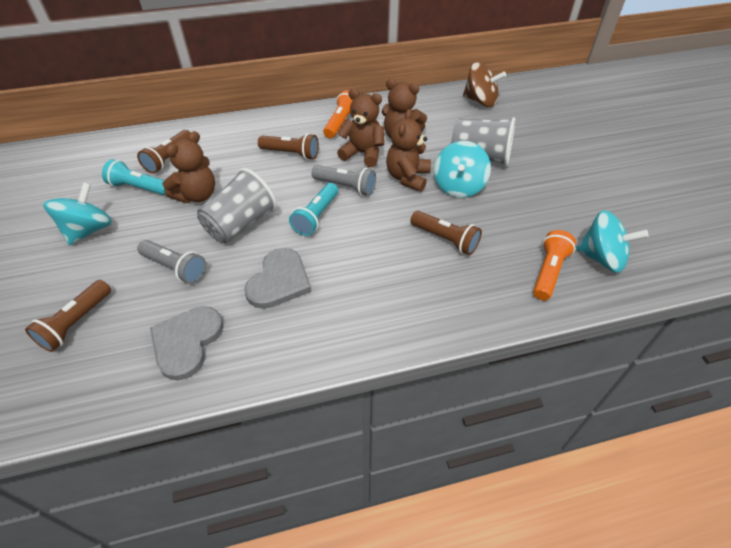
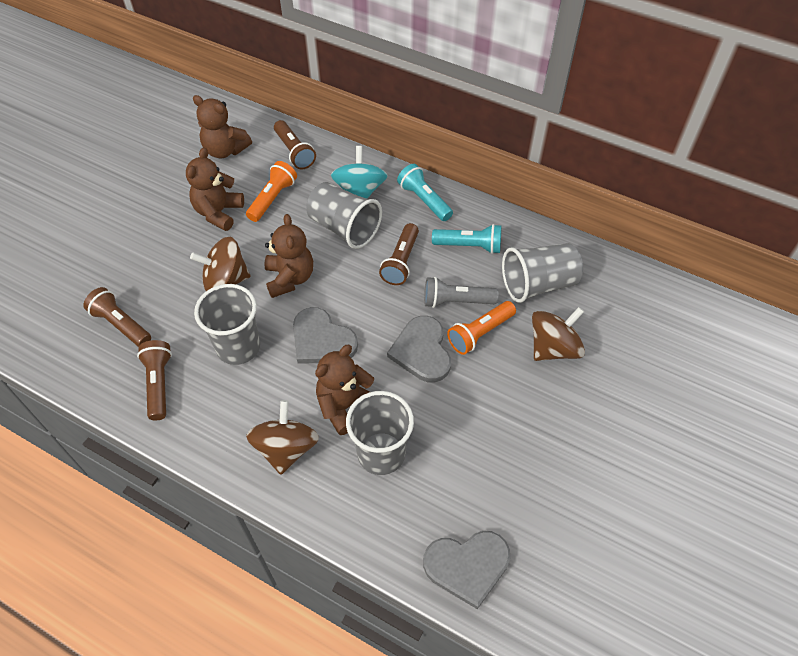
brown spinning top: 1 -> 3
grey cup: 2 -> 4
grey flashlight: 2 -> 1
grey heart: 2 -> 3
turquoise spinning top: 3 -> 1

